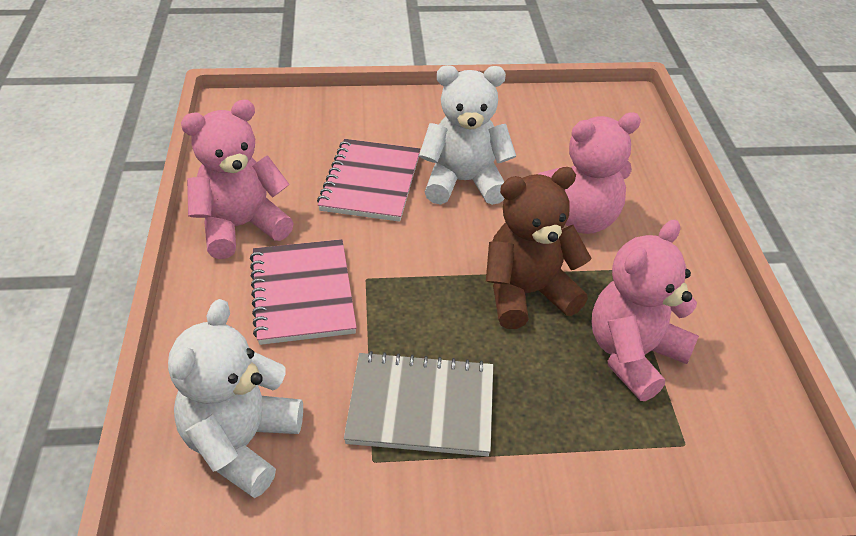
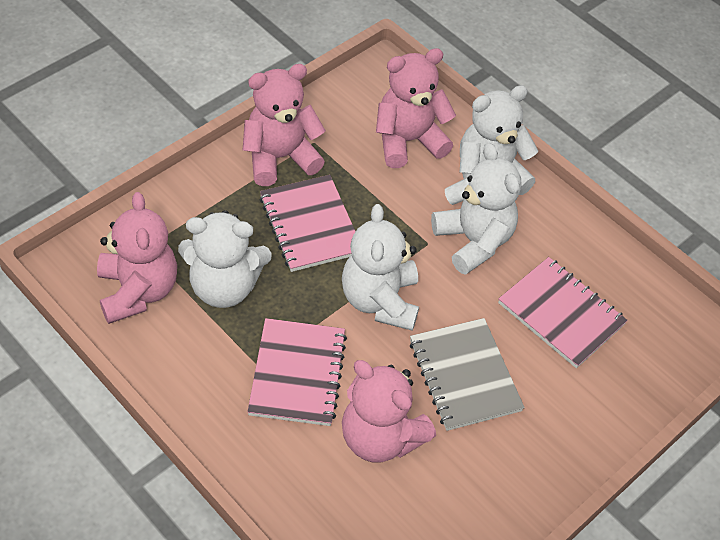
brown teddy bear: 1 -> 0
pink notebook: 2 -> 3
pink teddy bear: 3 -> 4
white teddy bear: 2 -> 4

